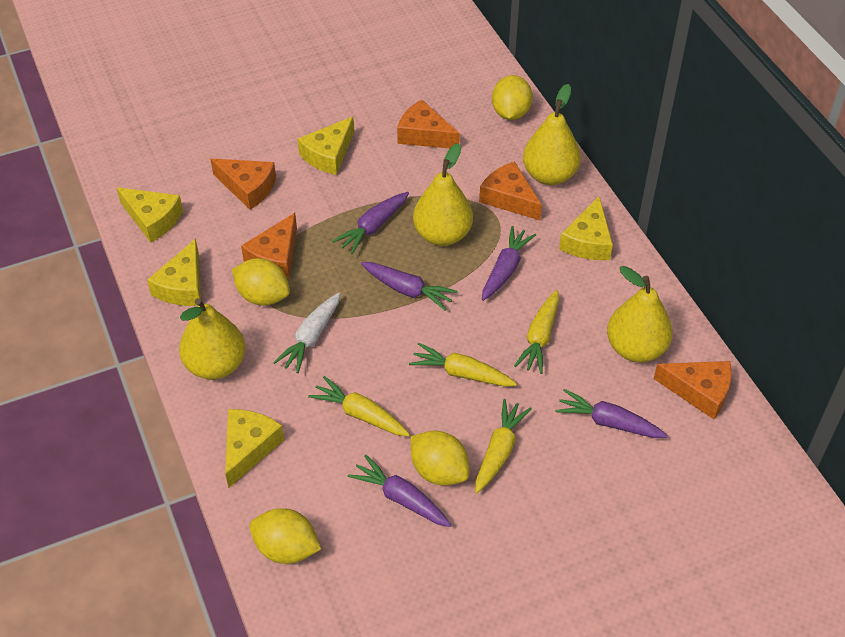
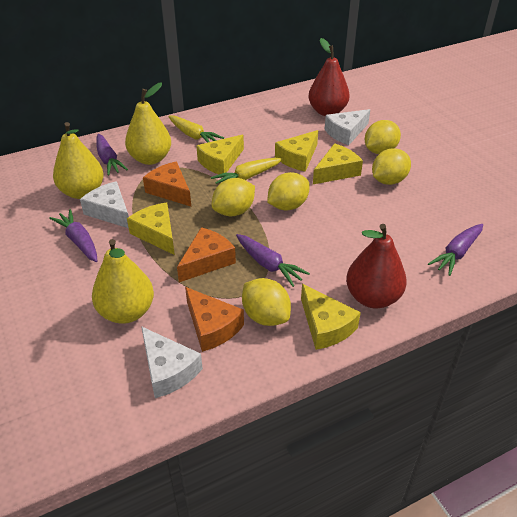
orange cheese: 5 -> 3
purple carrot: 5 -> 4
red pear: 0 -> 2
white carrot: 1 -> 0
white cheese: 0 -> 3
yellow carrot: 4 -> 2
yellow lemon: 4 -> 5
yellow pear: 4 -> 3

